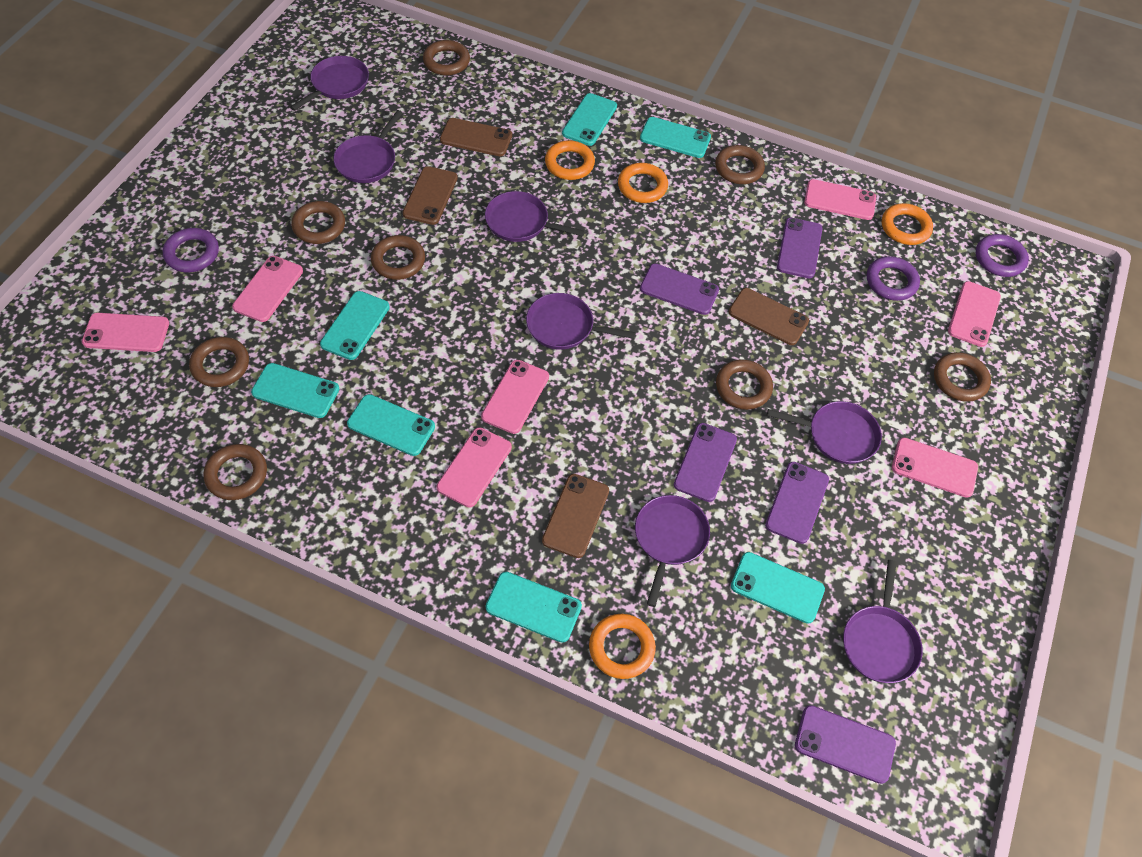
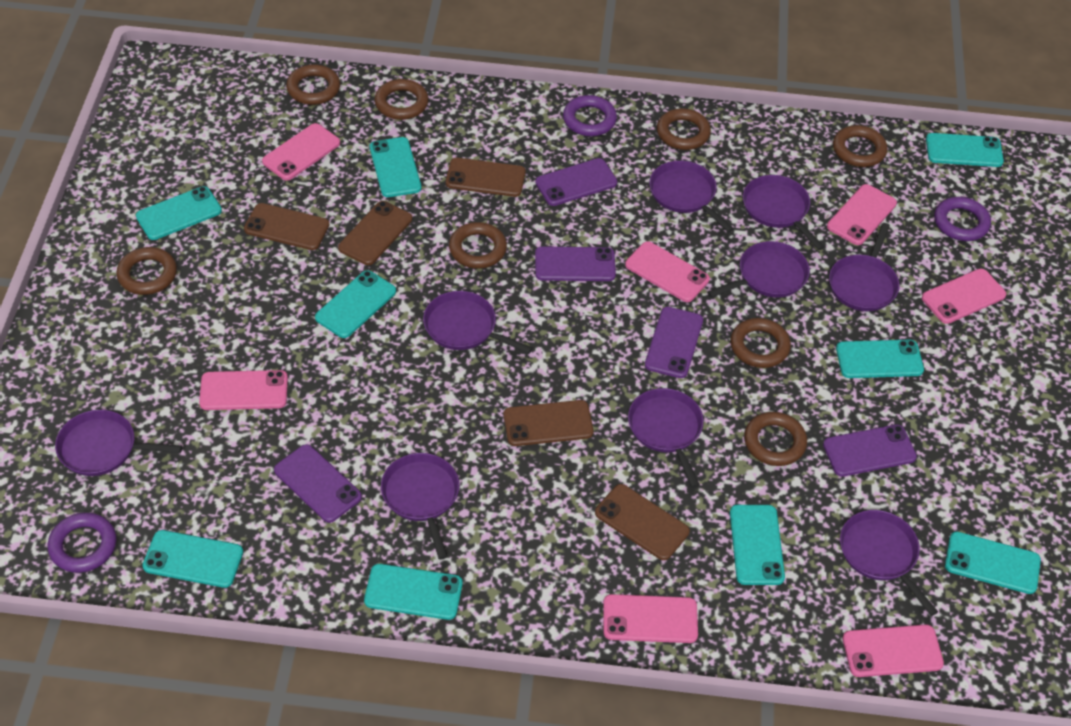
brown phone: 4 -> 5
orange ring: 4 -> 0
purple pan: 7 -> 9
turquoise phone: 7 -> 9

